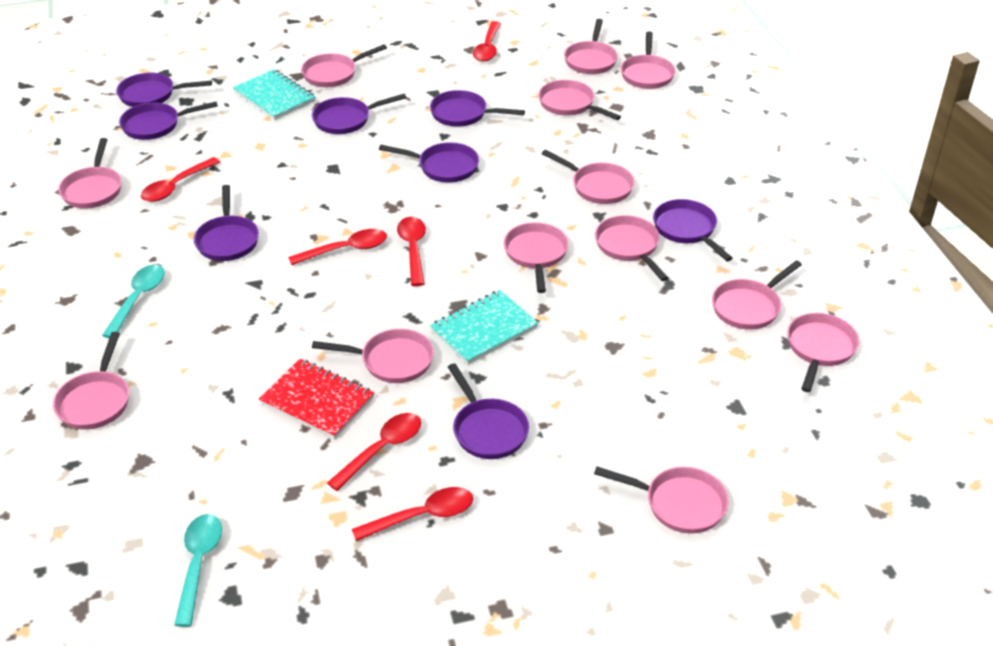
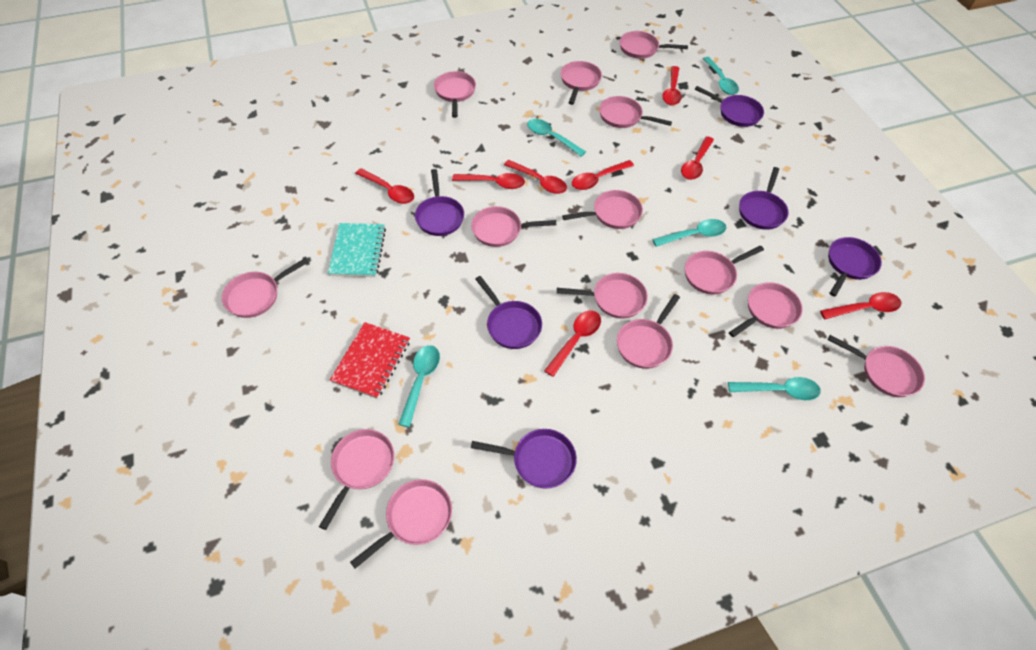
pink pan: 13 -> 14
purple pan: 8 -> 6
red spoon: 6 -> 8
turquoise notebook: 2 -> 1
turquoise spoon: 2 -> 5

